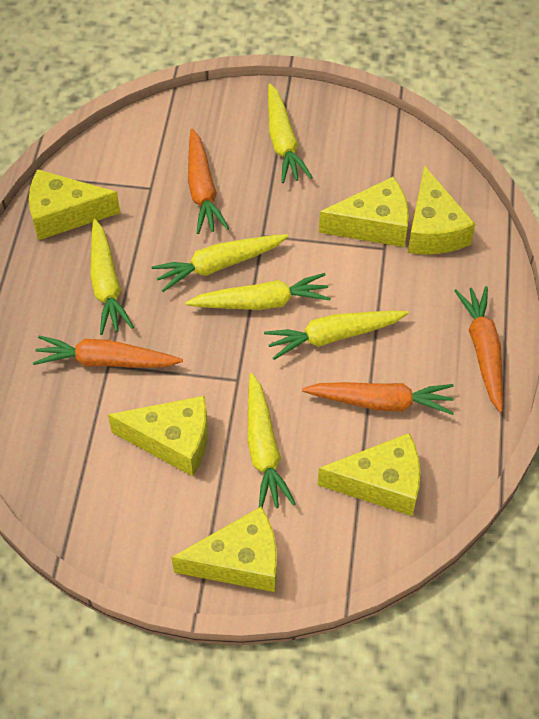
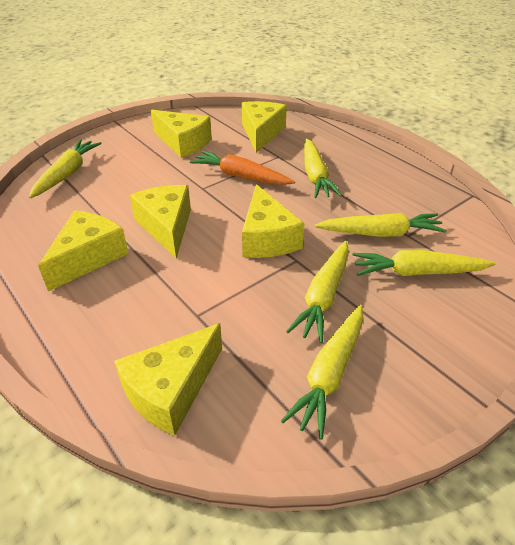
orange carrot: 4 -> 1

